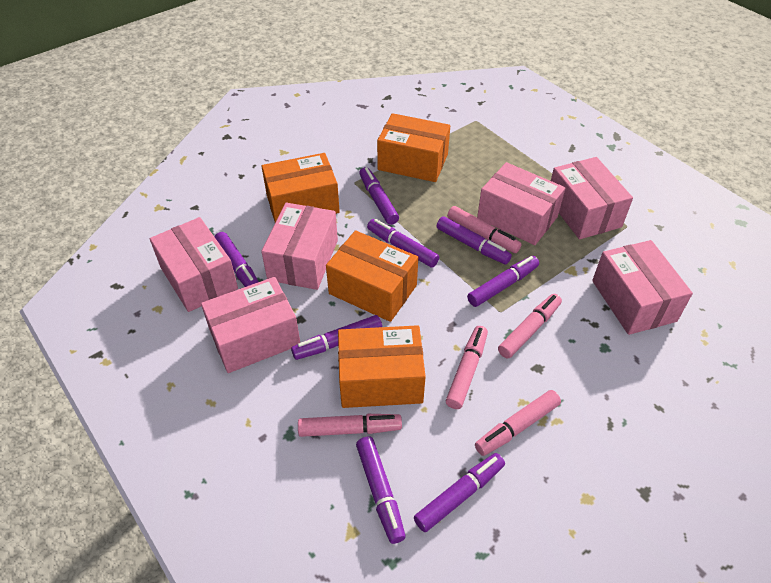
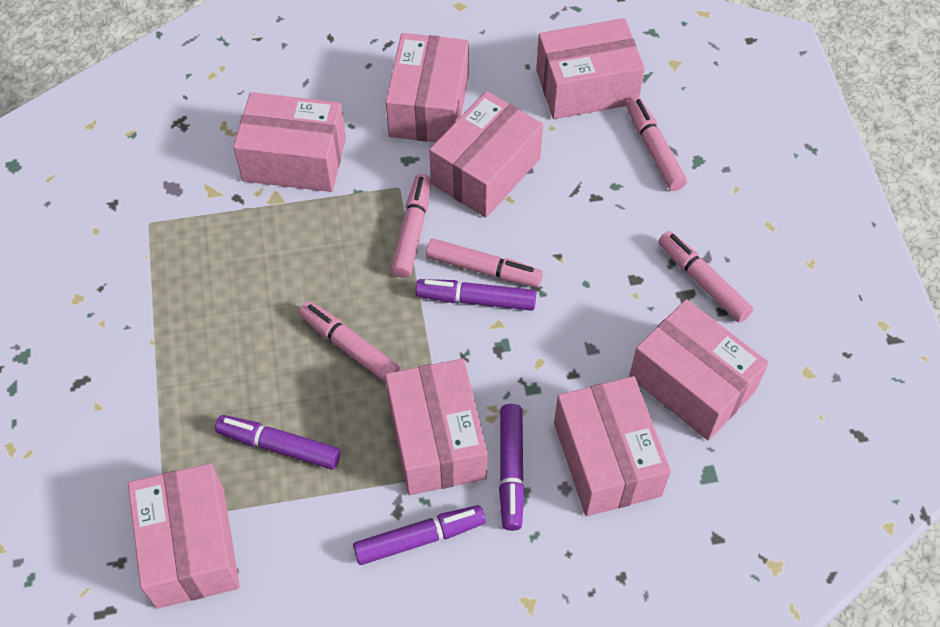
orange box: 4 -> 0
pink box: 6 -> 8
purple marker: 8 -> 4

